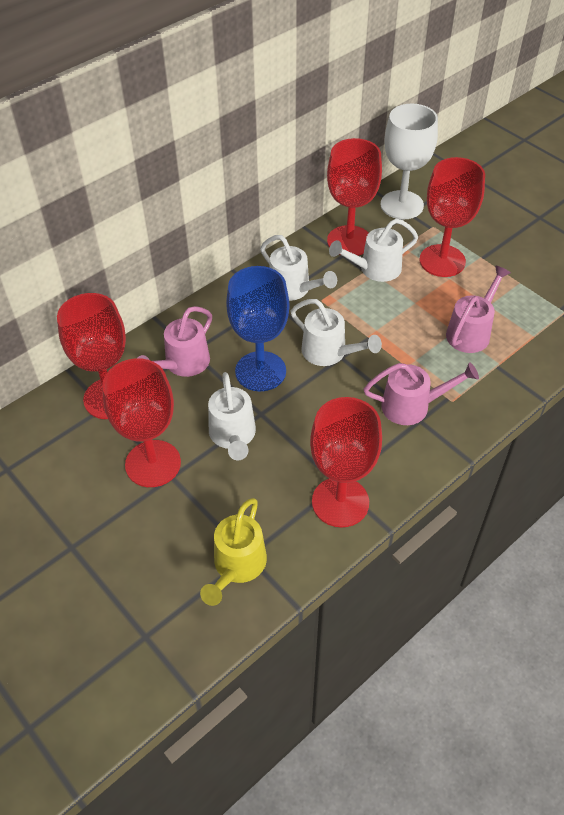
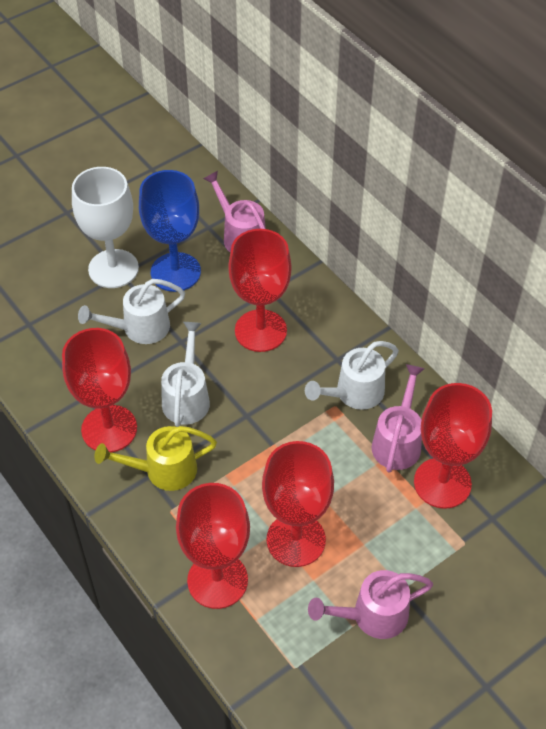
white watering can: 4 -> 3

